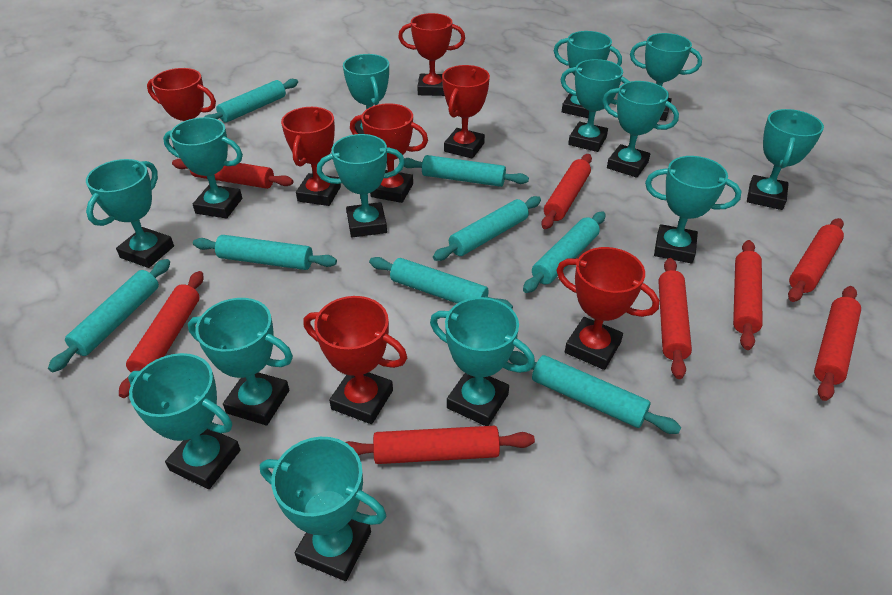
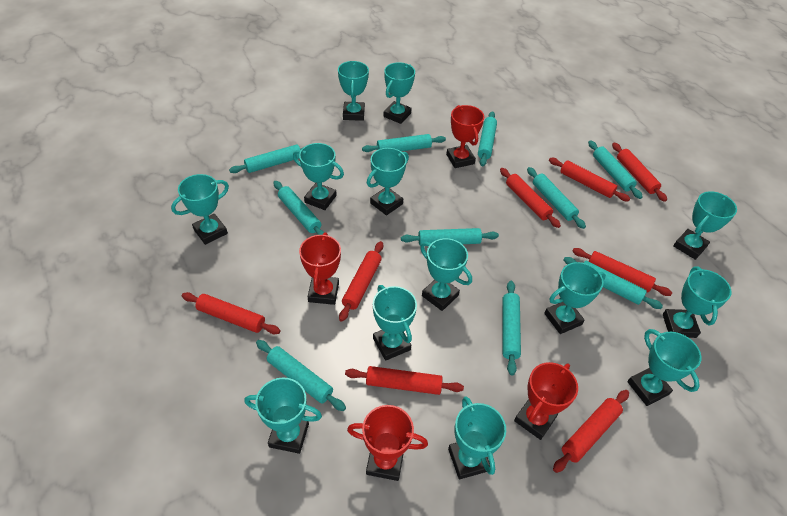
red trophy: 7 -> 4
turquoise rolling pin: 8 -> 10
turquoise trophy: 14 -> 13

